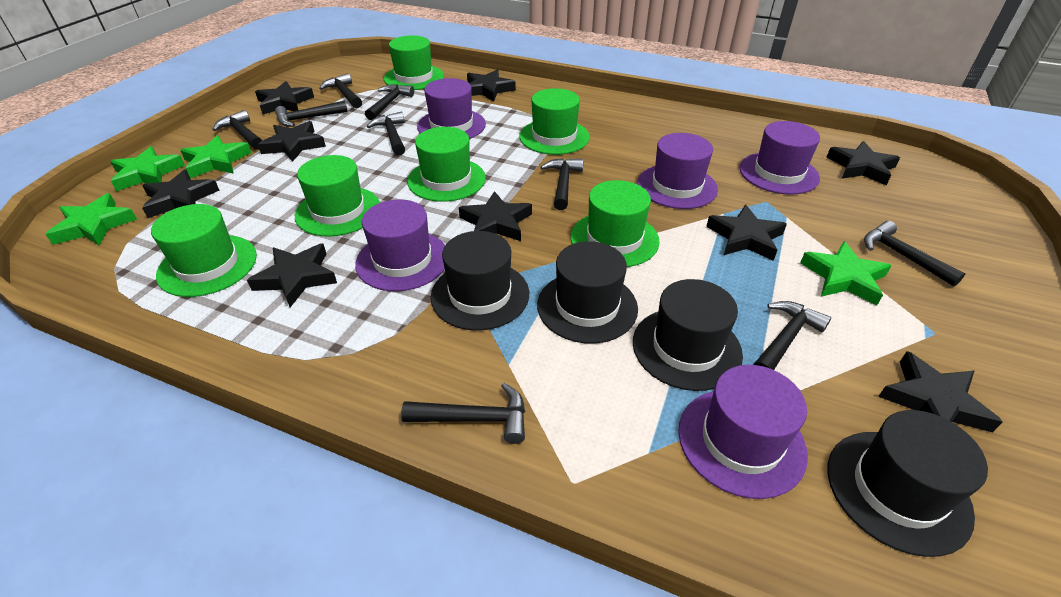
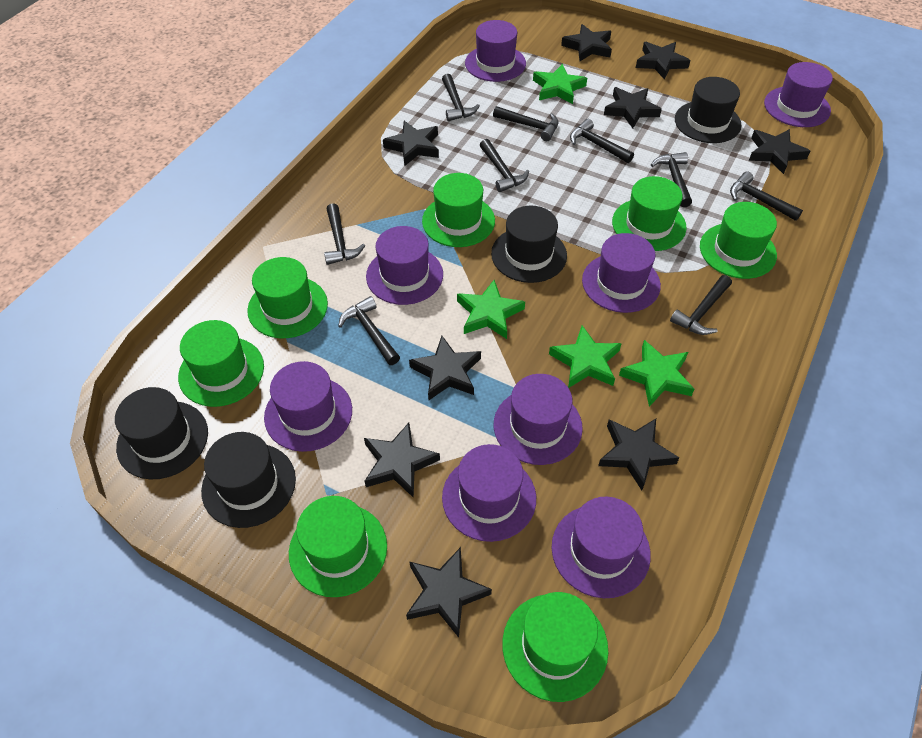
green hat: 6 -> 7
purple hat: 5 -> 8

